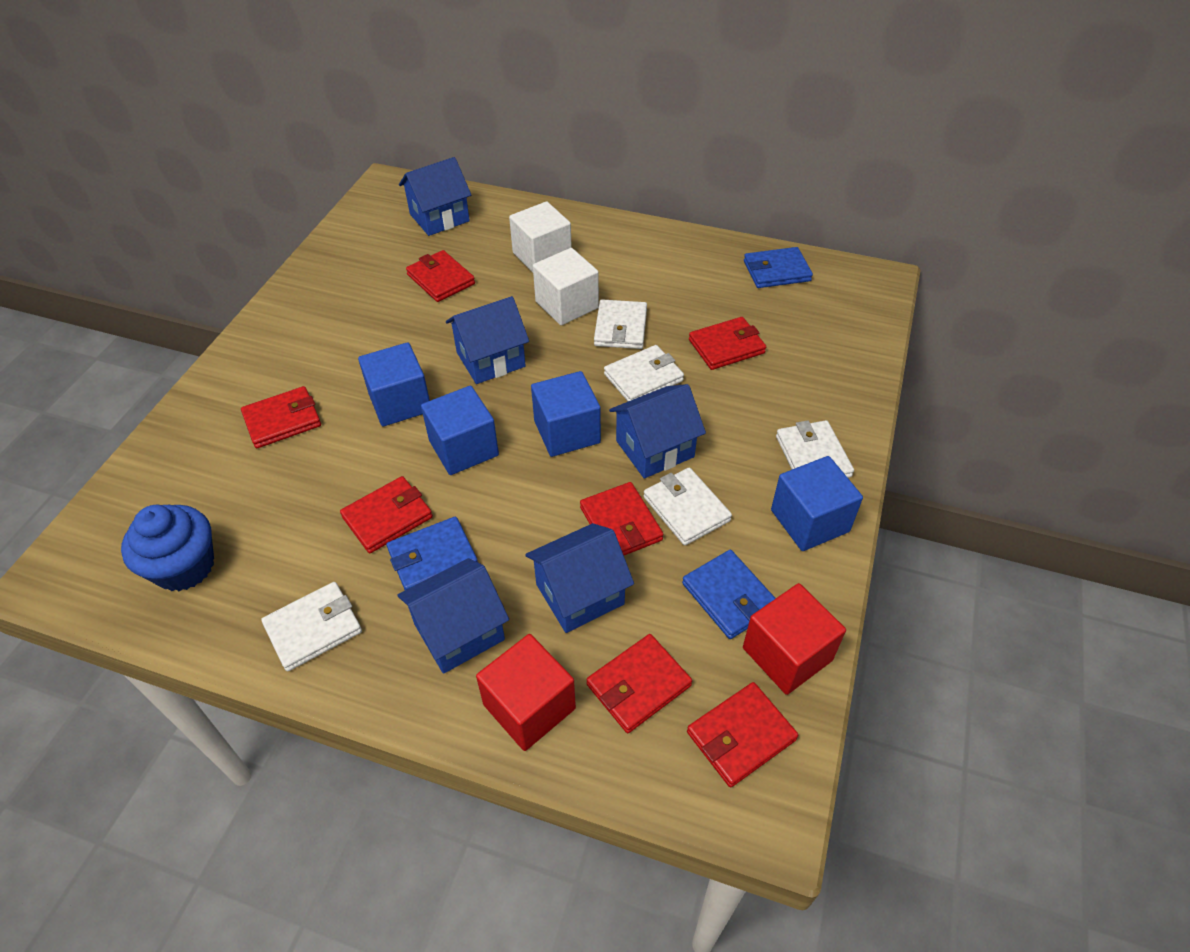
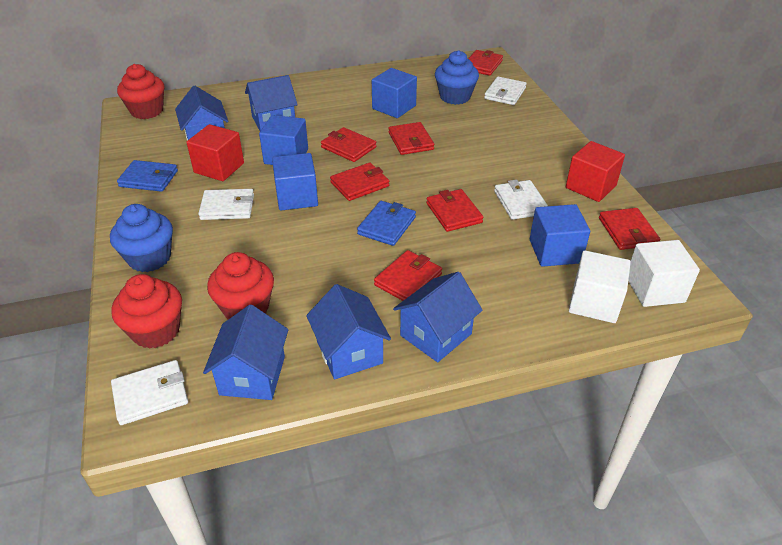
blue cupcake: 1 -> 2
blue wallet: 3 -> 2
red cupcake: 0 -> 3
white wallet: 5 -> 4

